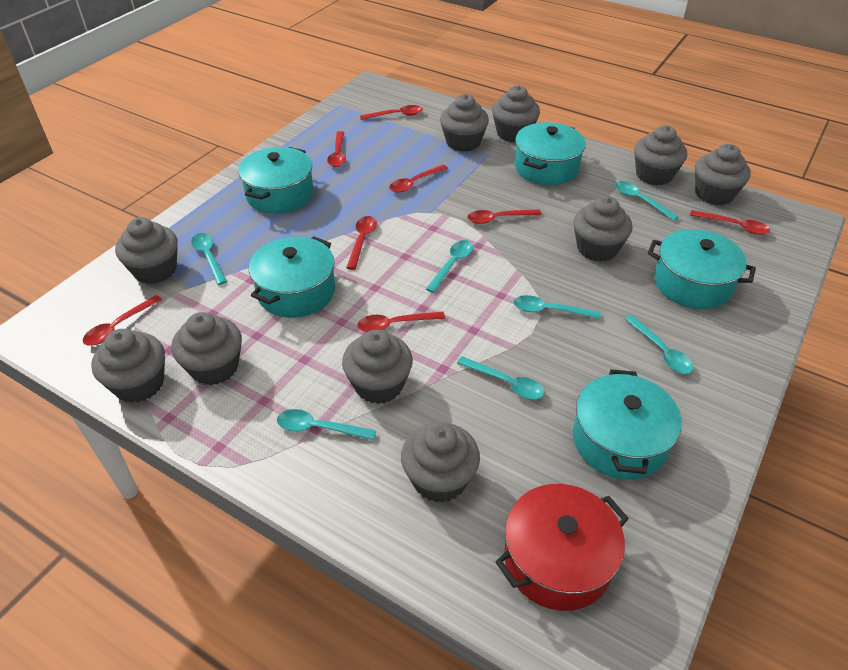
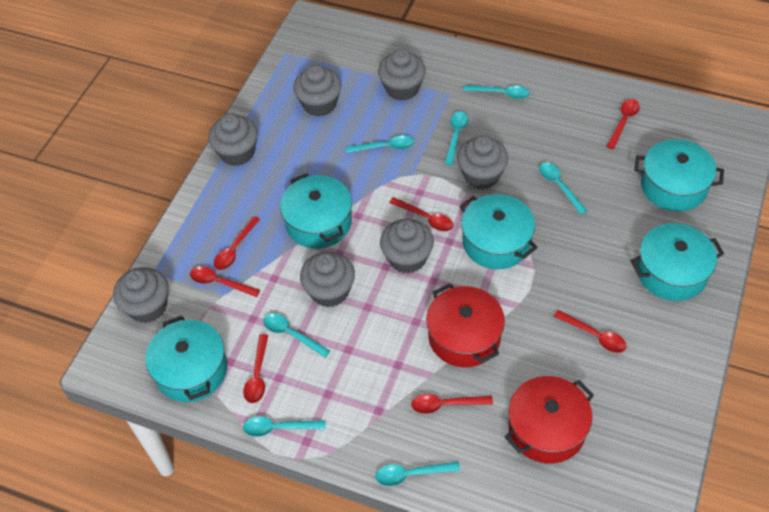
grey cupcake: 10 -> 7
red pot: 1 -> 2
red spoon: 8 -> 7

